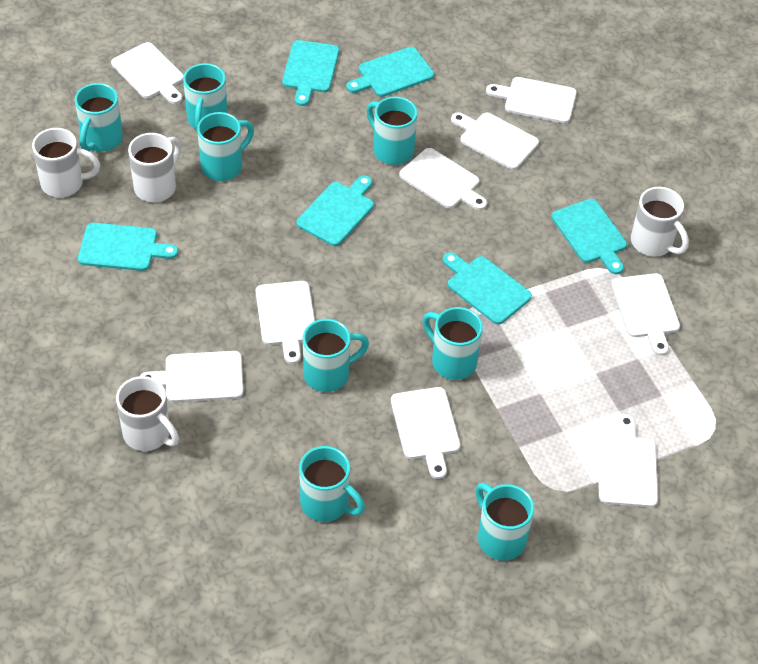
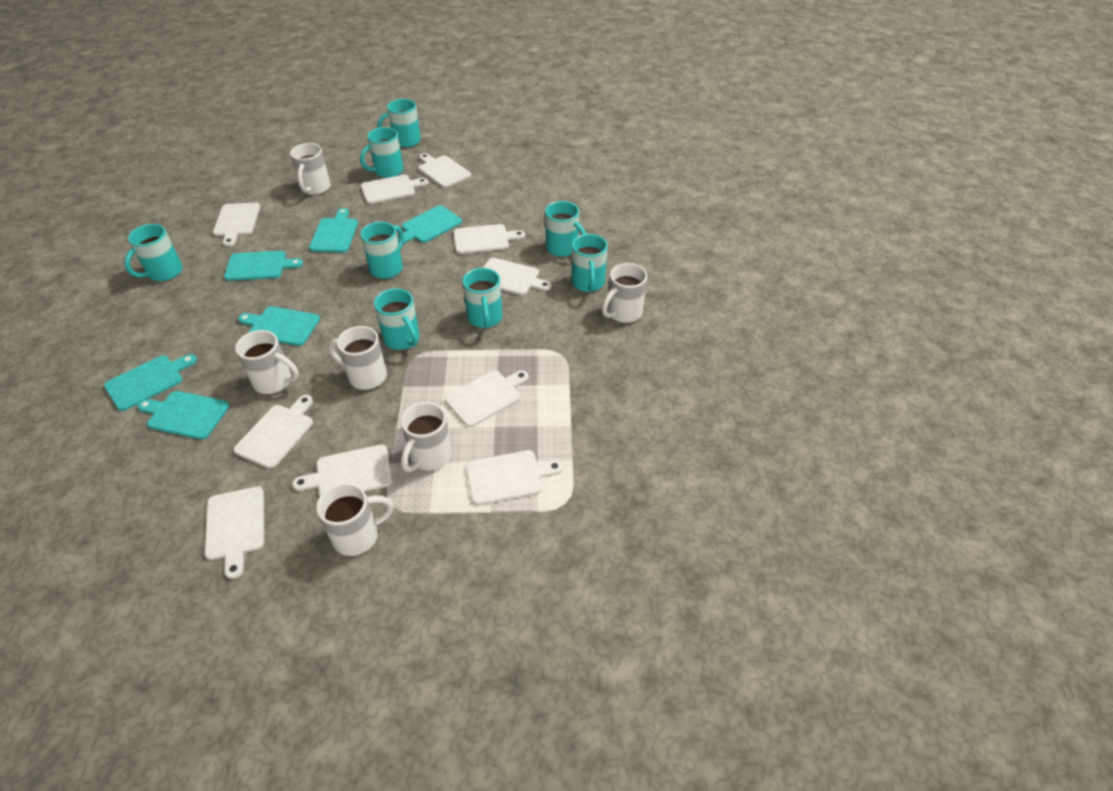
white cutting board: 9 -> 10
white mug: 4 -> 6

